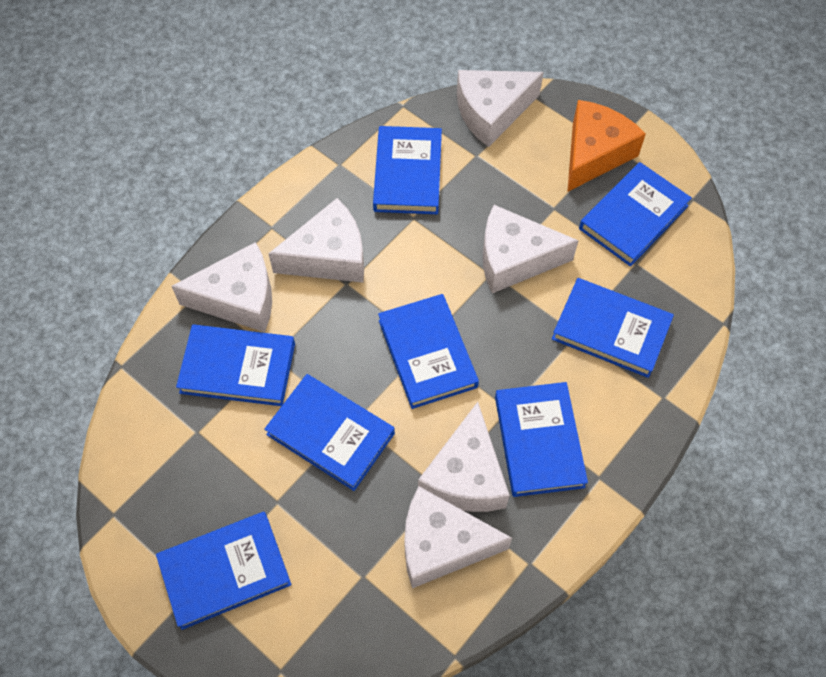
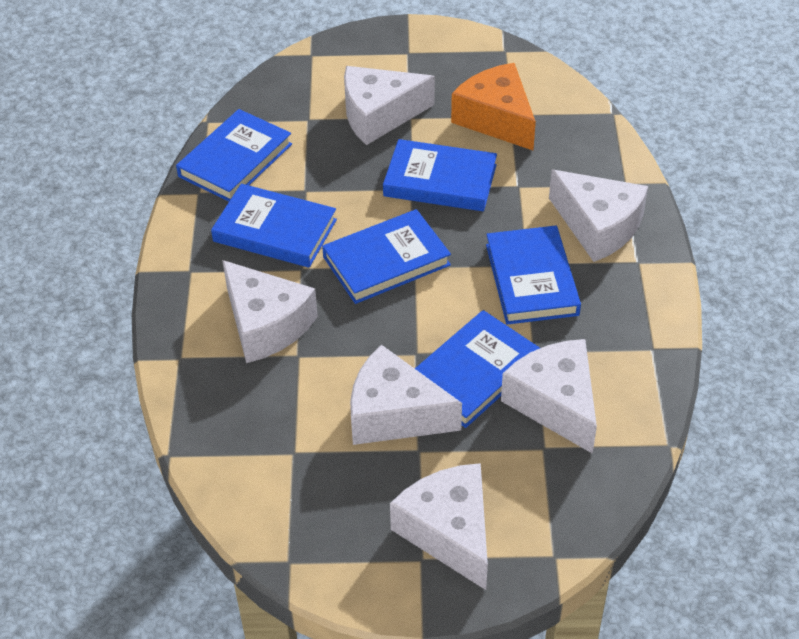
blue book: 8 -> 6

